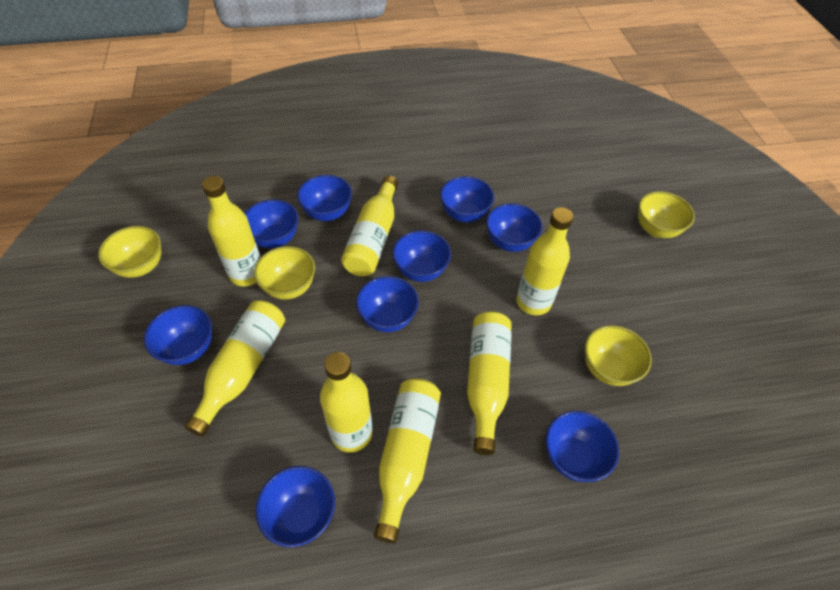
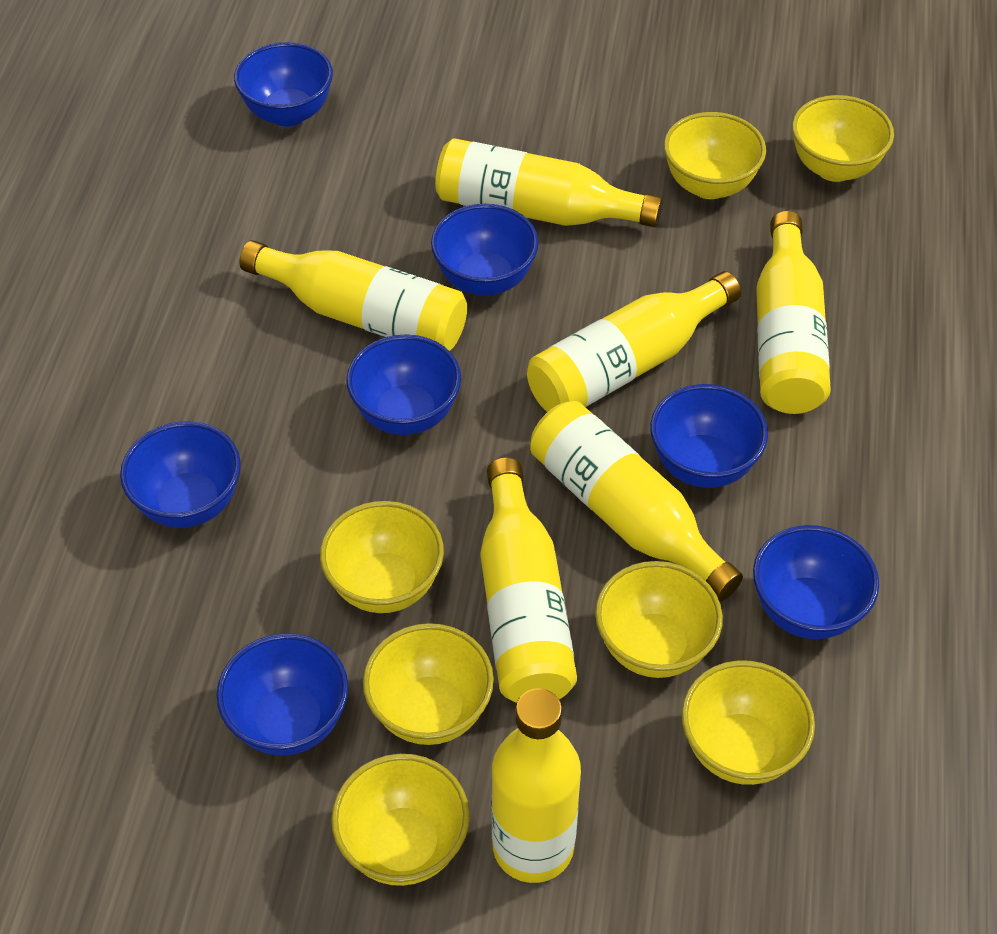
blue bowl: 9 -> 7
yellow bowl: 4 -> 7

